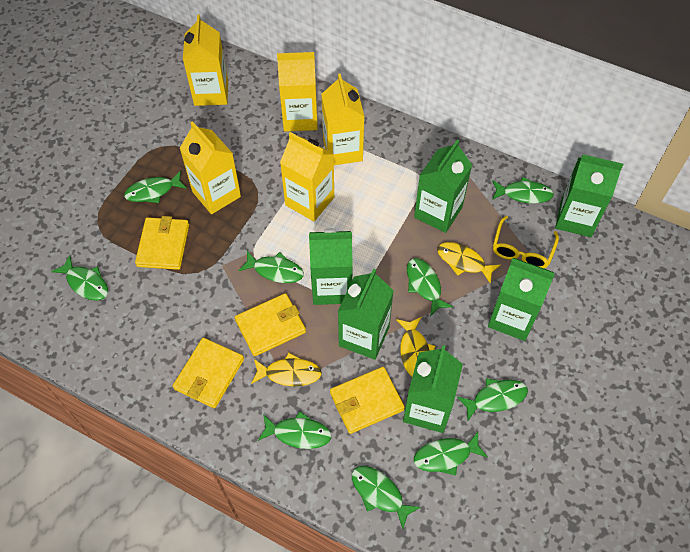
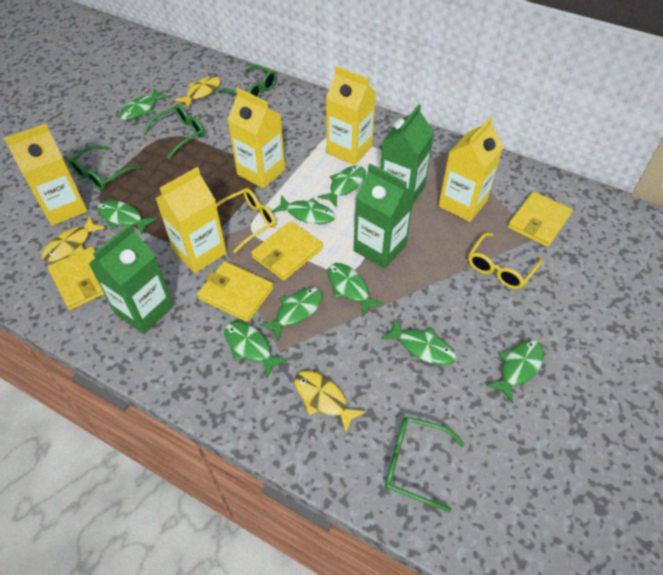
green carton: 6 -> 3
green glasses: 0 -> 4
yellow glasses: 1 -> 2

